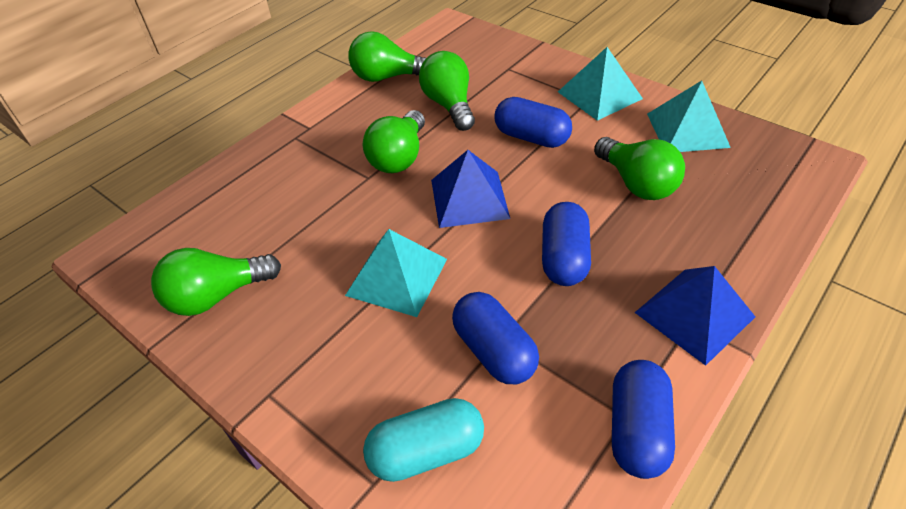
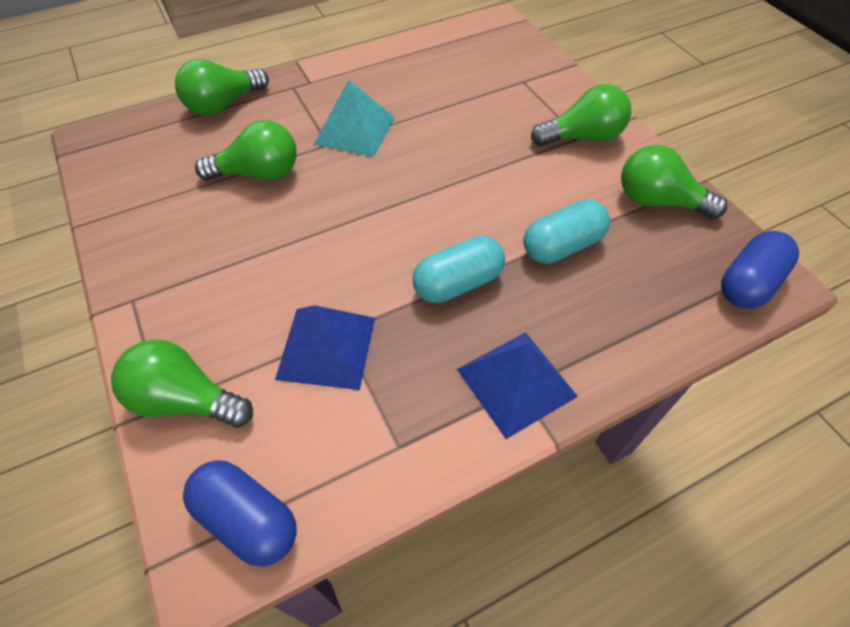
blue capsule: 4 -> 2
turquoise capsule: 1 -> 2
turquoise pyramid: 3 -> 1

